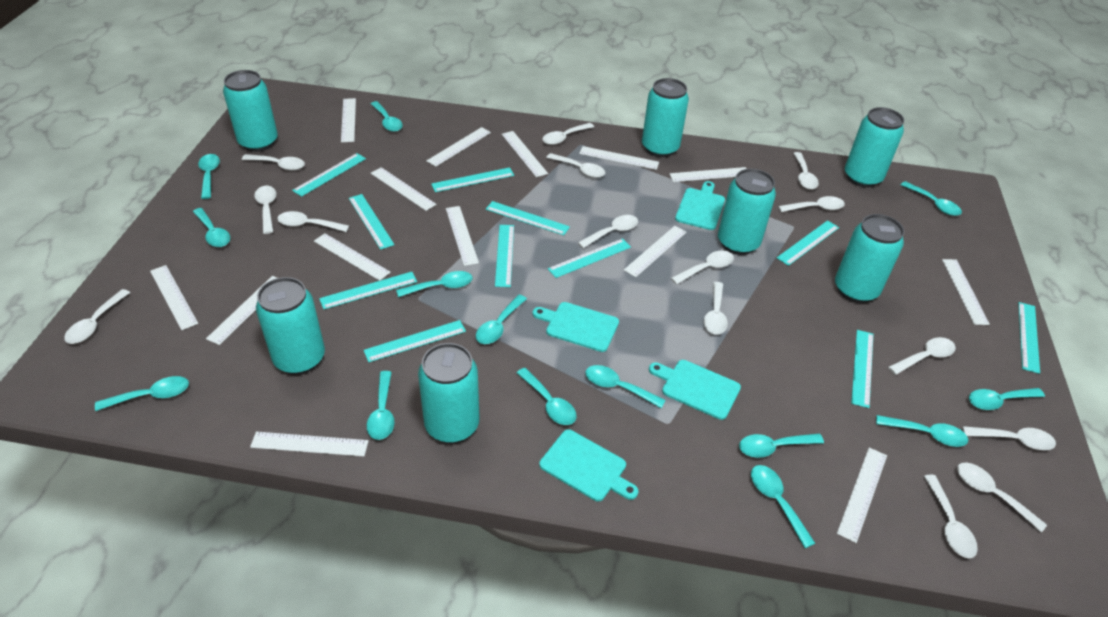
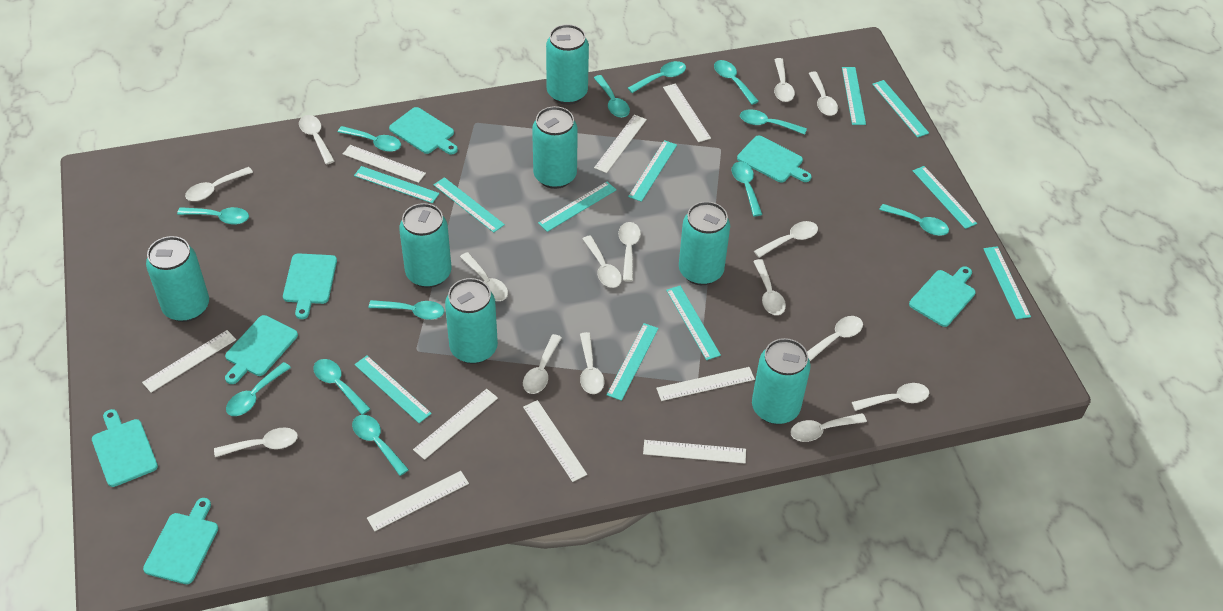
turquoise cutting board: 4 -> 7
turquoise spoon: 14 -> 12
white ruler: 14 -> 9

